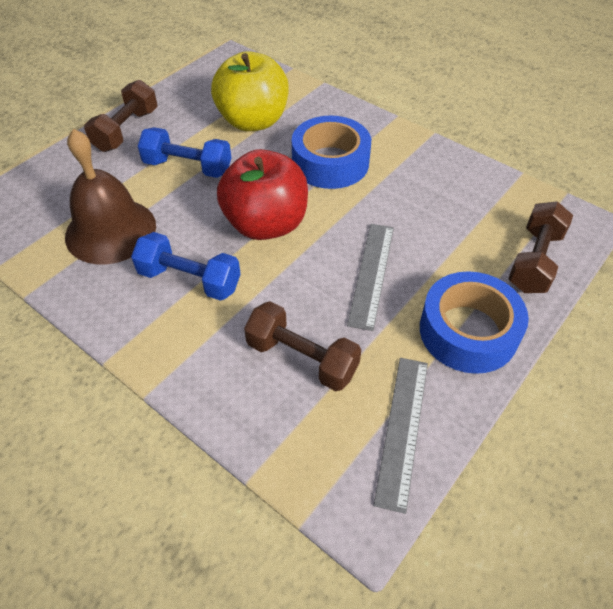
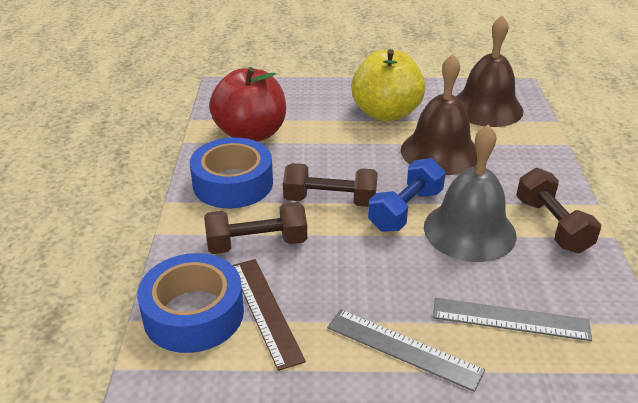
blue dumbbell: 2 -> 1
brown bell: 1 -> 2
brown ruler: 0 -> 1
grey bell: 0 -> 1

